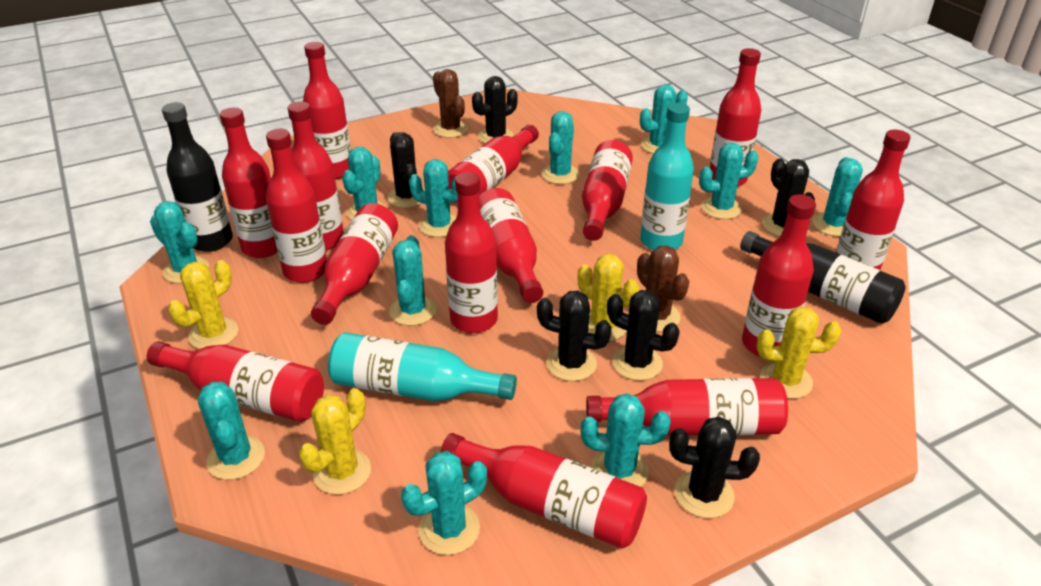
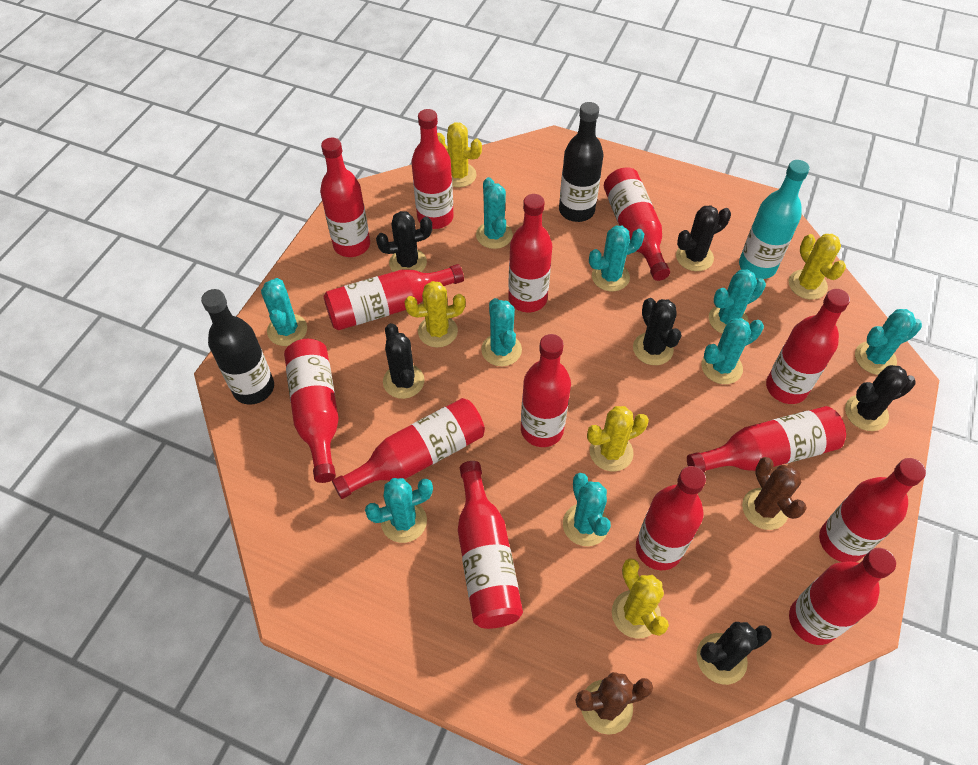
red bottle: 15 -> 14
turquoise bottle: 2 -> 1
turquoise cactus: 11 -> 9
yellow cactus: 4 -> 5

